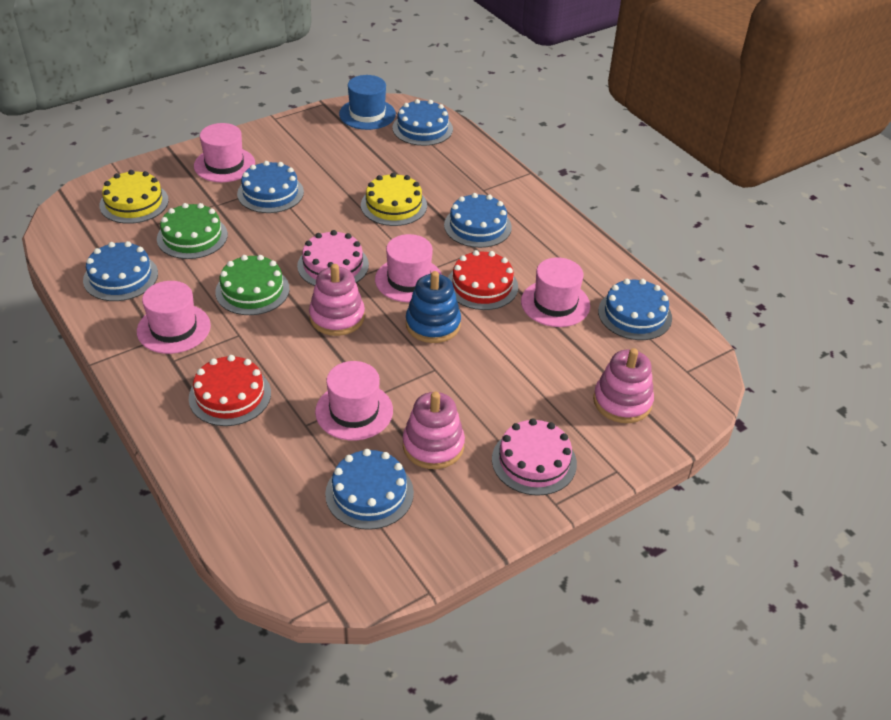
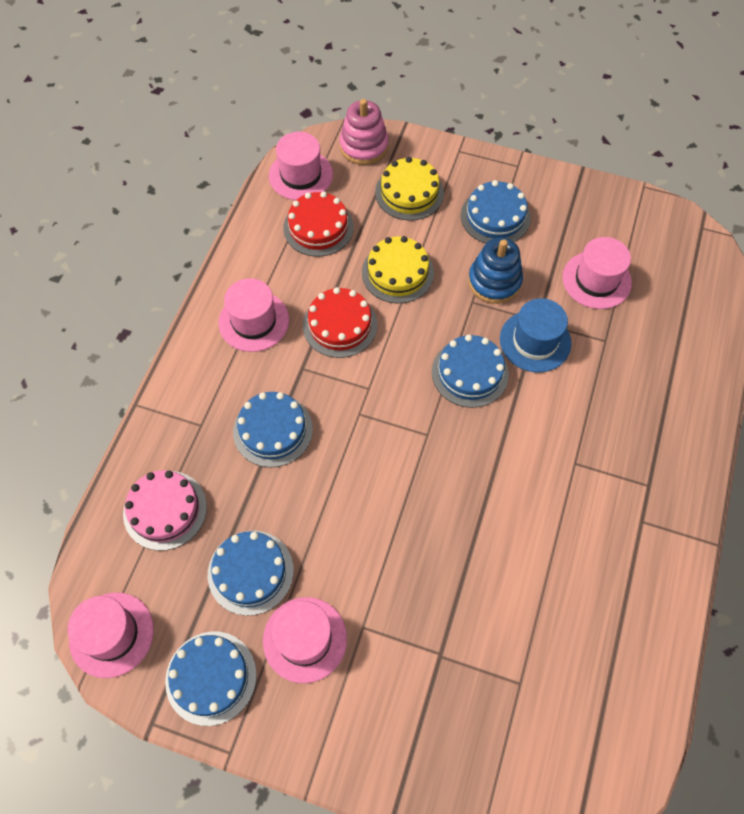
blue cake: 6 -> 5
green cake: 2 -> 0
pink cake: 2 -> 1
pink stacking toy: 3 -> 1

